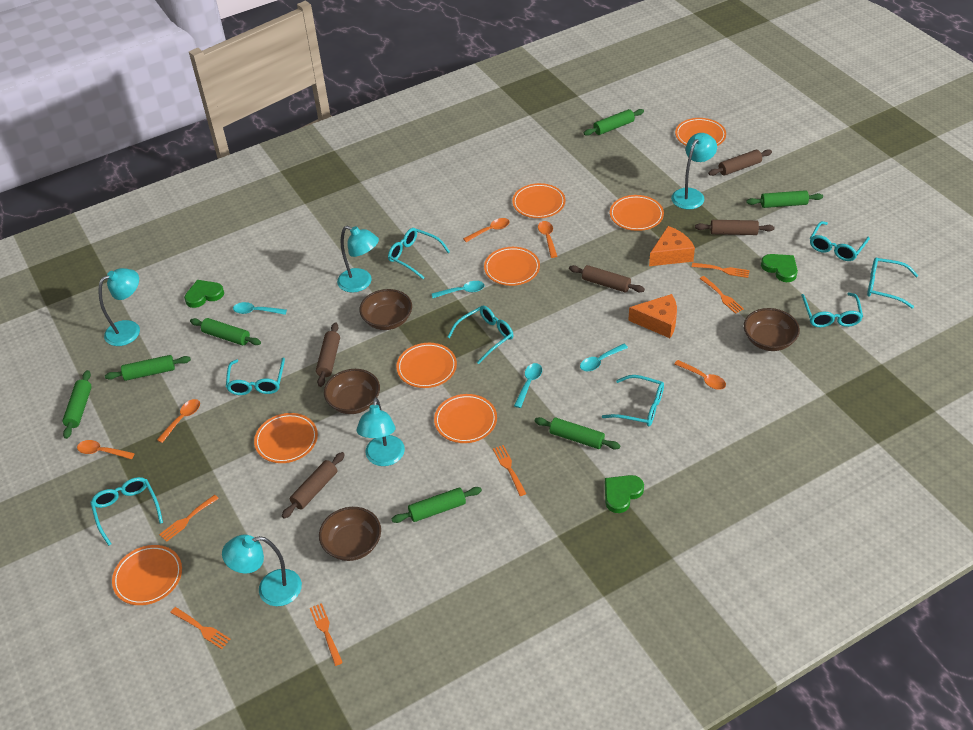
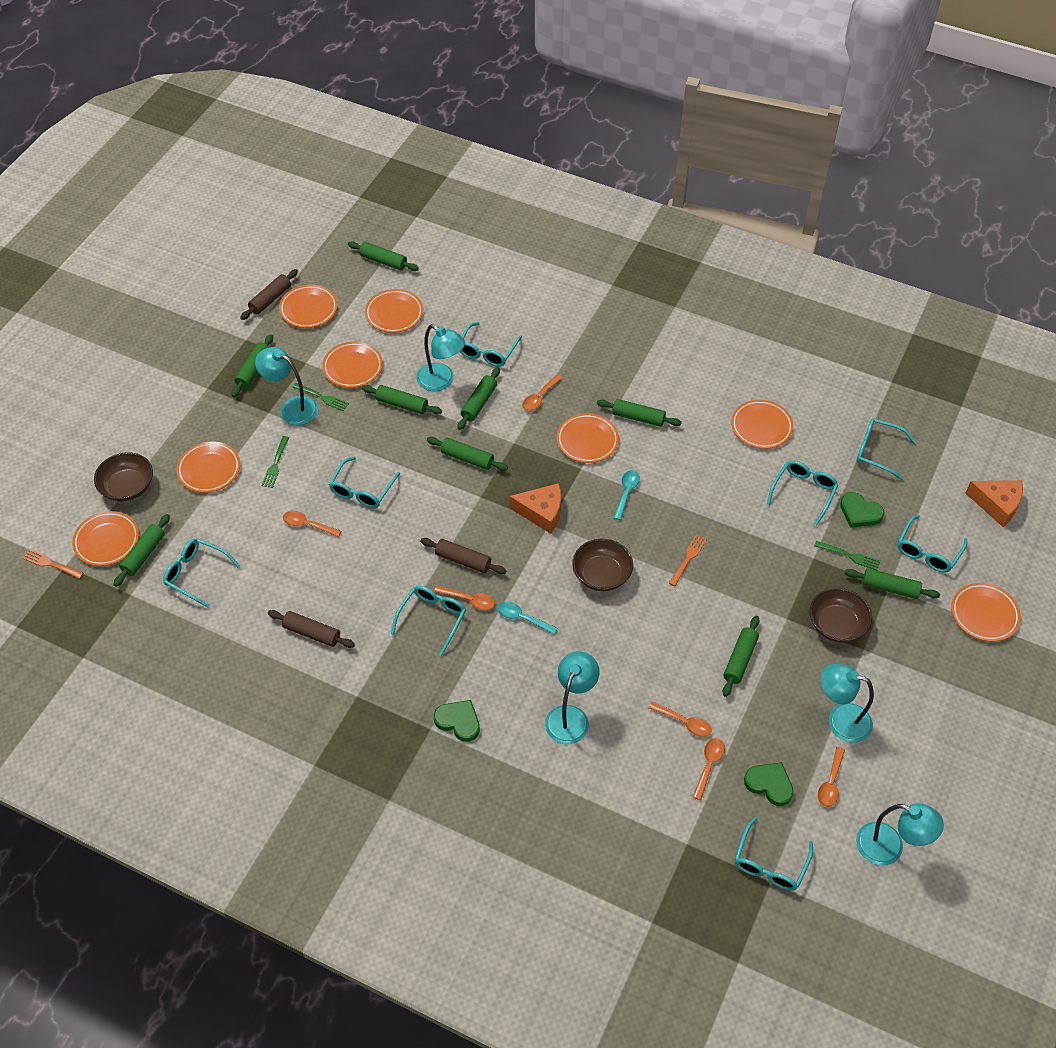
brown bowl: 4 -> 3
brown rolling pin: 5 -> 3
green fork: 0 -> 3
green rolling pin: 7 -> 9
orange fork: 6 -> 2
orange spoon: 5 -> 6
turquoise spoon: 4 -> 2

